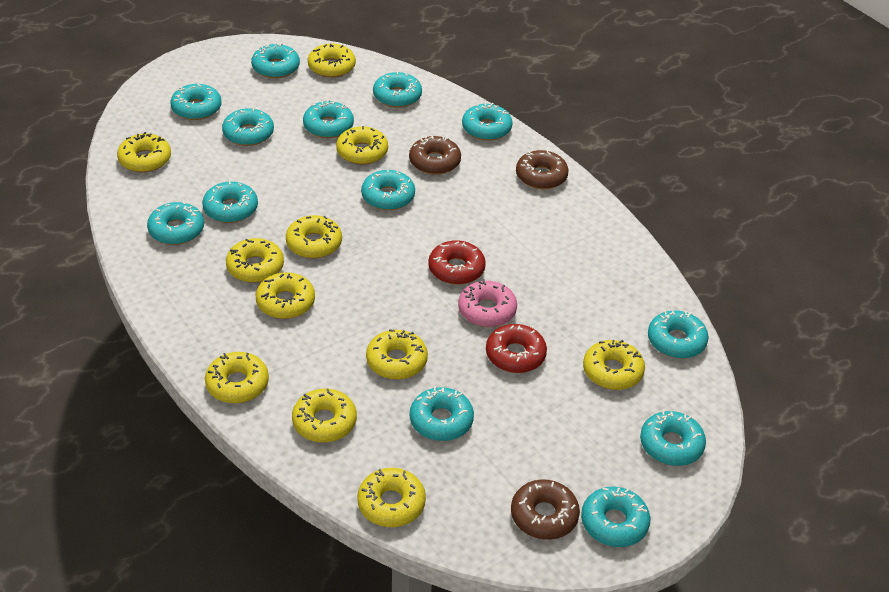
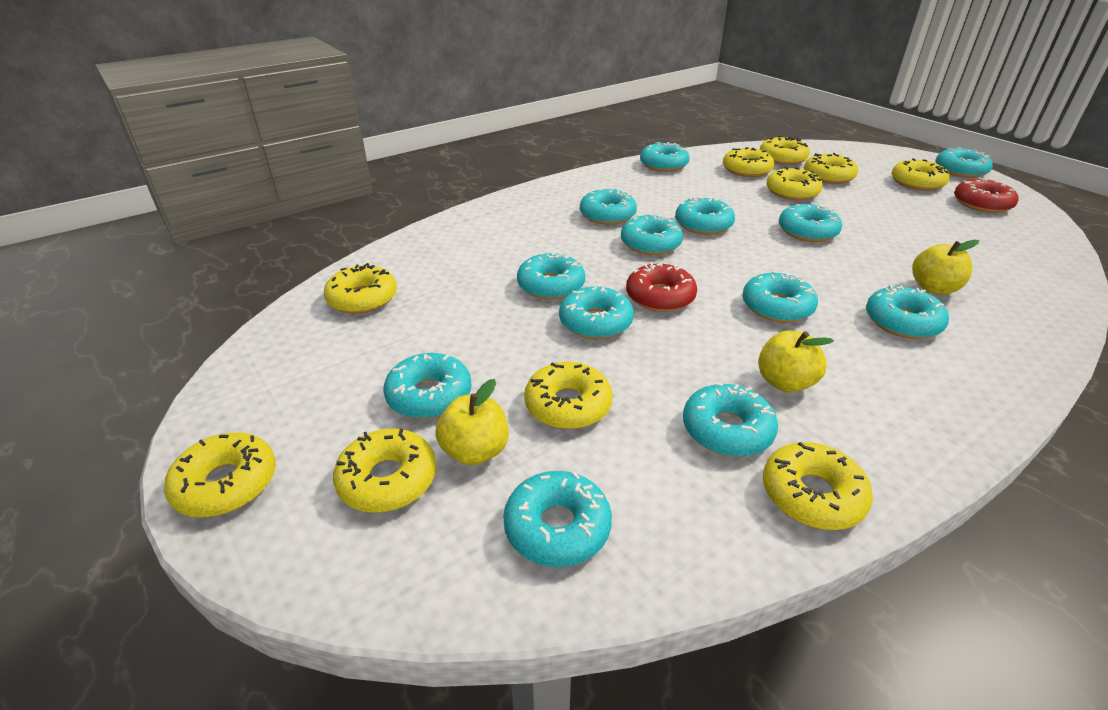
brown donut: 3 -> 0
pink donut: 1 -> 0
yellow apple: 0 -> 3
yellow donut: 11 -> 10

